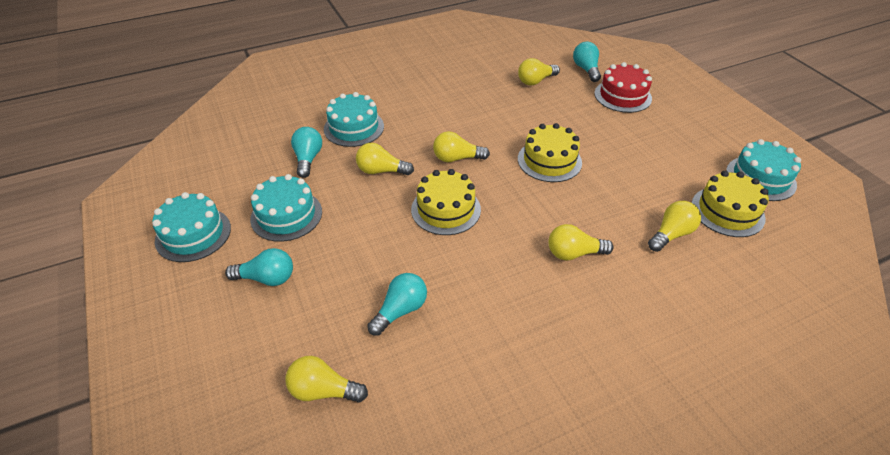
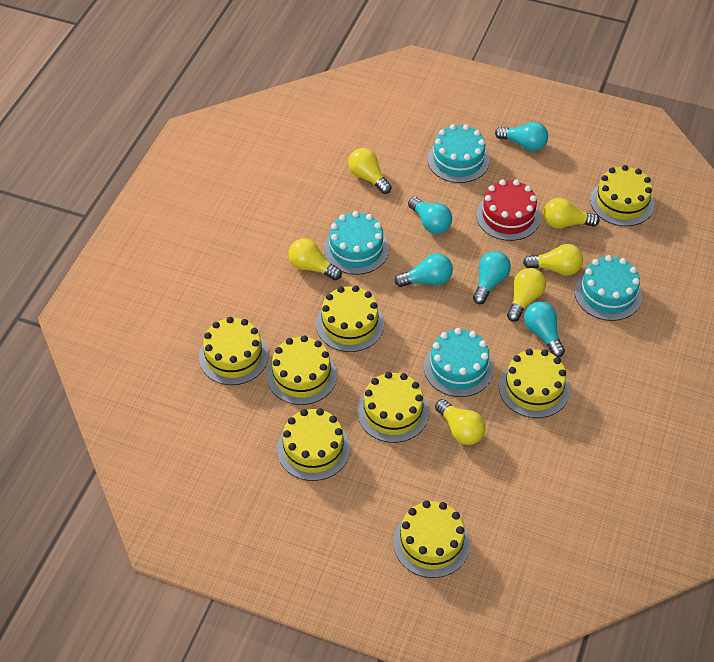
turquoise light bulb: 4 -> 5
yellow cake: 3 -> 8

